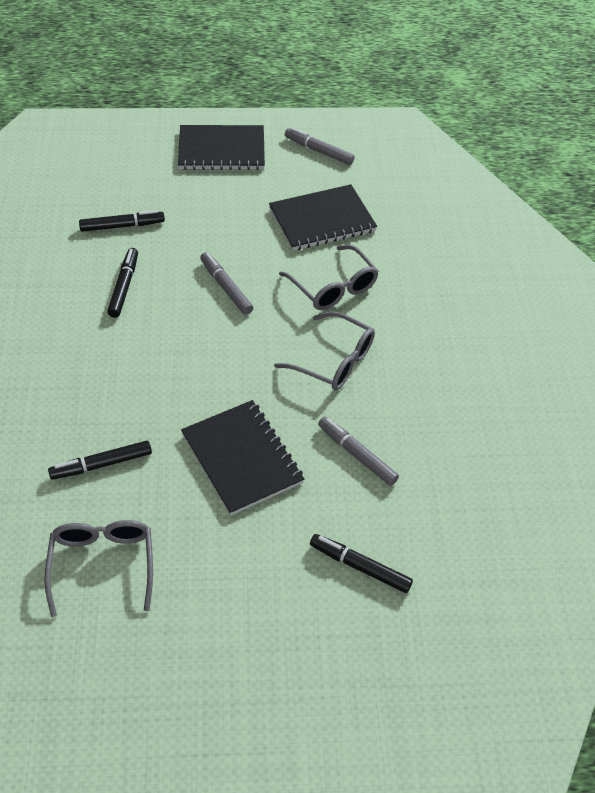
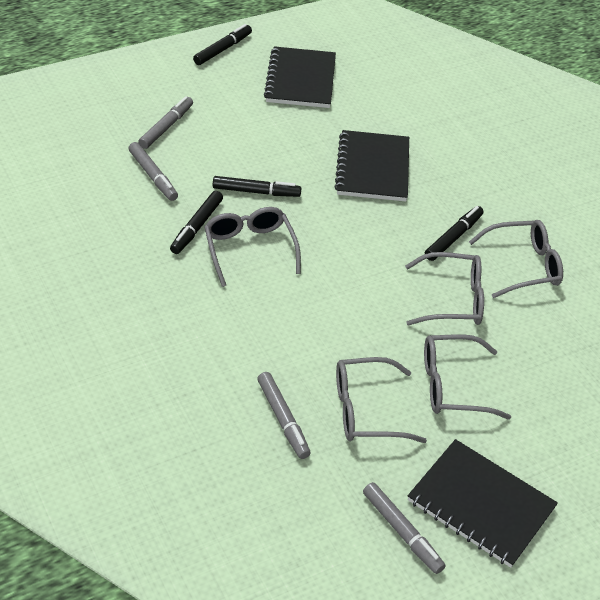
grey glasses: 3 -> 5
grey marker: 3 -> 4

